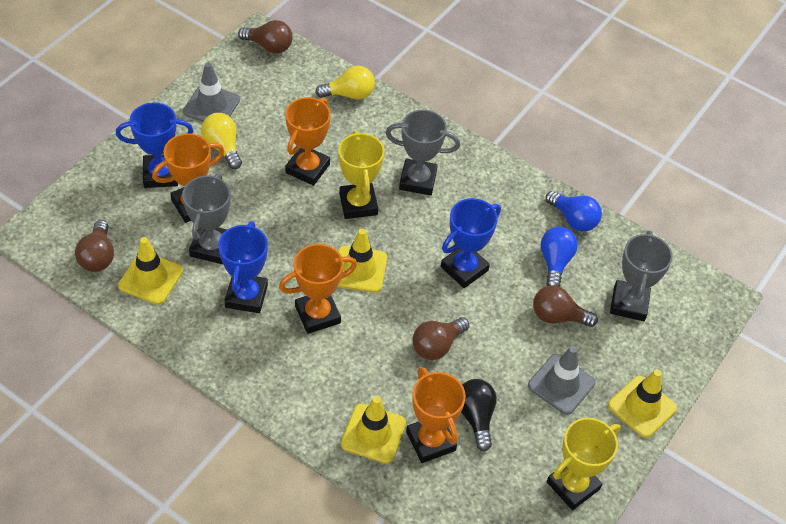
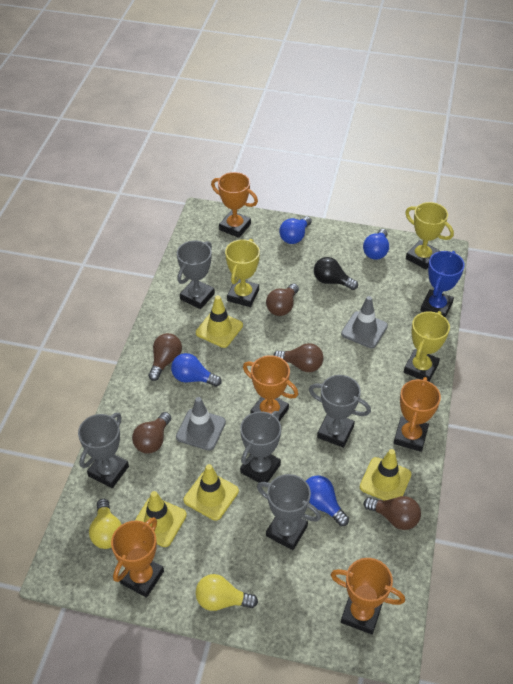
blue light bulb: 2 -> 4
blue trophy: 3 -> 1
brown light bulb: 4 -> 5
grey trophy: 3 -> 5
orange trophy: 4 -> 5
yellow trophy: 2 -> 3

